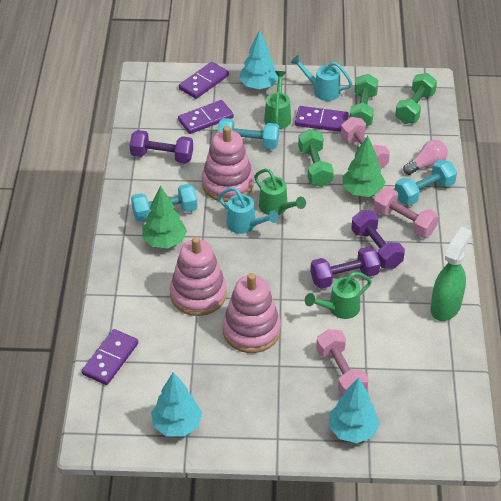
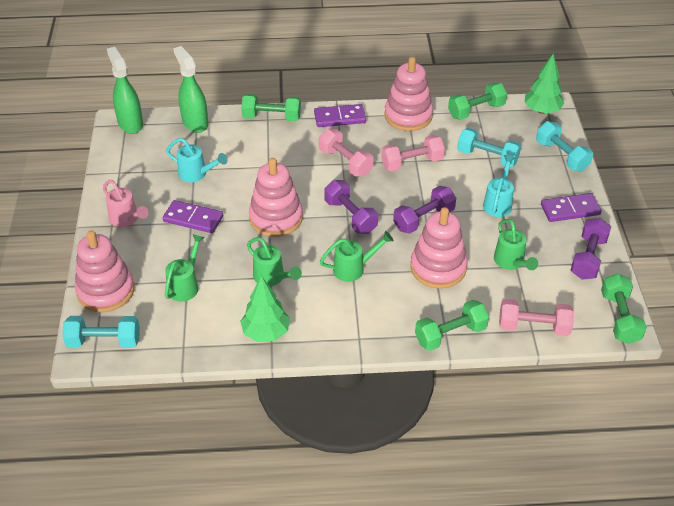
green dumbbell: 3 -> 4
green spray bottle: 1 -> 2
green watering can: 3 -> 4
pink light bulb: 1 -> 0
pink stacking toy: 3 -> 4
pink watering can: 0 -> 1
purple domino: 4 -> 3
turquoise tree: 3 -> 0

